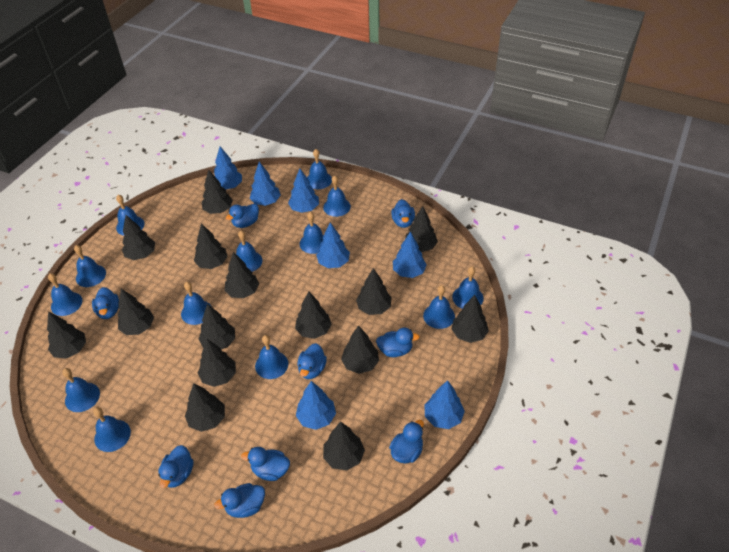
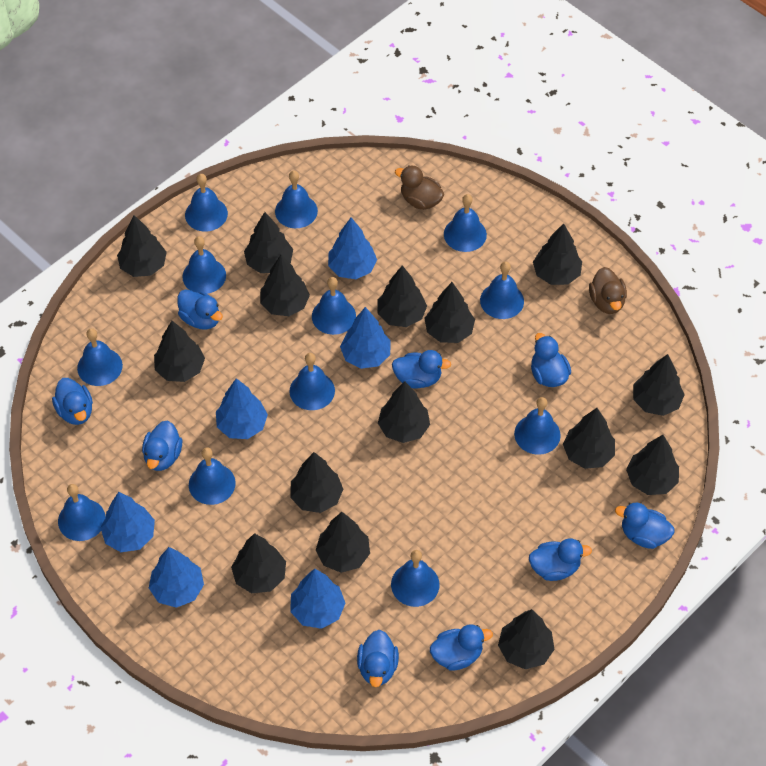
blue bell: 13 -> 12
blue tree: 7 -> 6
brown duck: 0 -> 2

